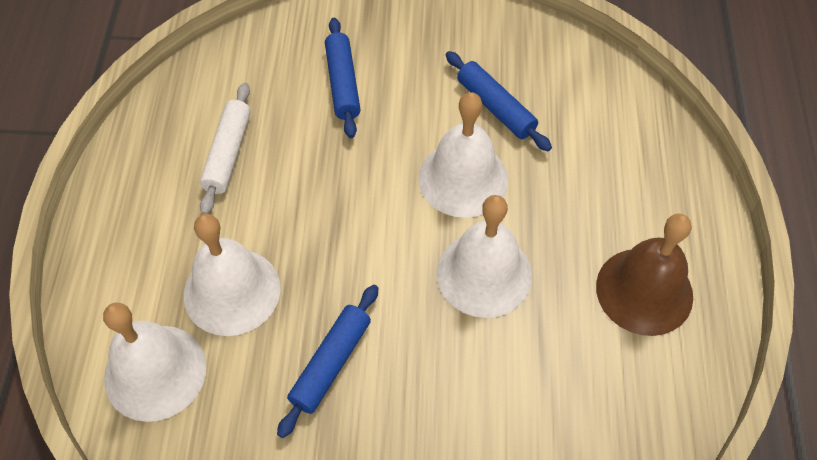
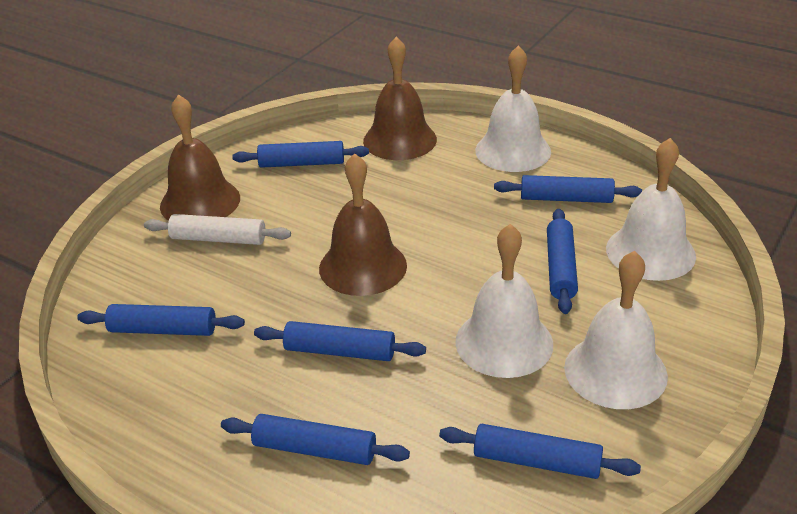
blue rolling pin: 3 -> 7
brown bell: 1 -> 3

